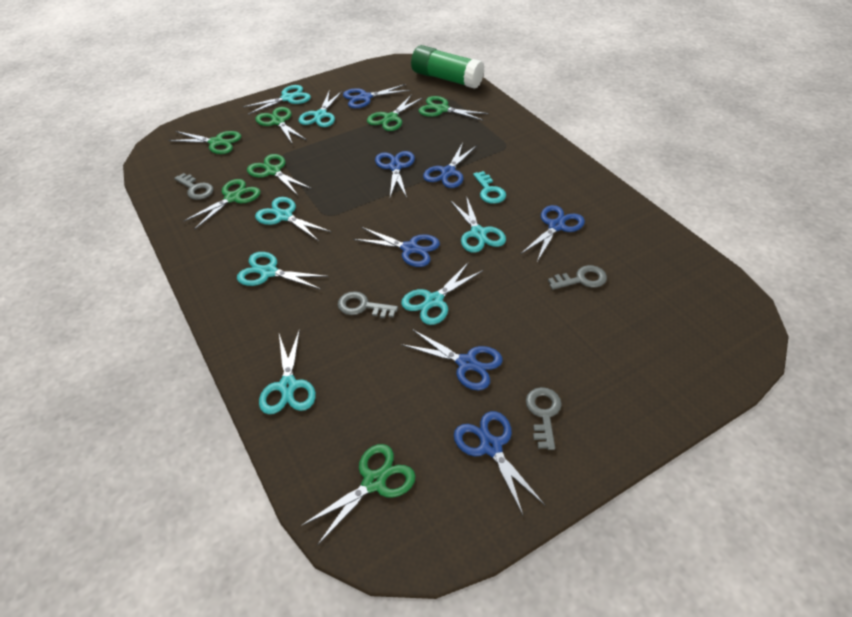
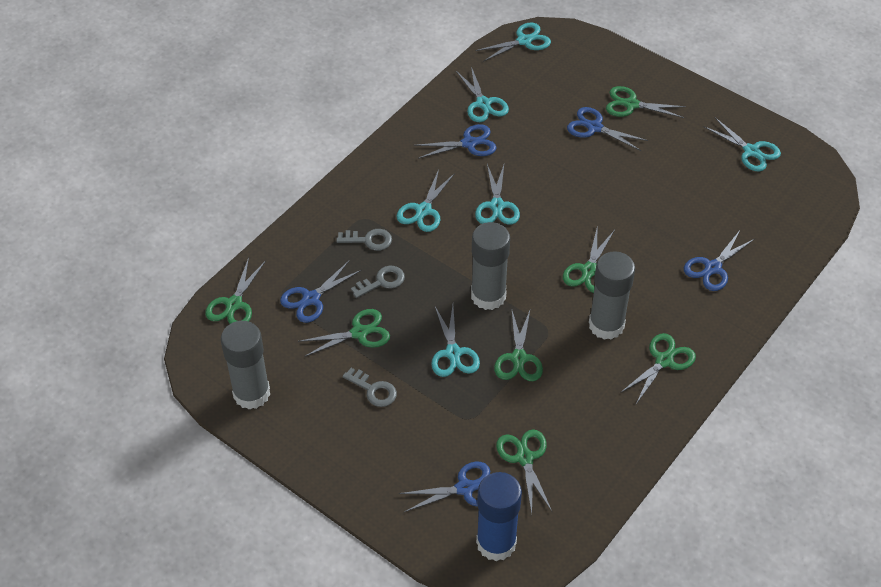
blue glue stick: 0 -> 1
blue scissors: 7 -> 5
green glue stick: 1 -> 0
grey glue stick: 0 -> 3
grey key: 4 -> 3
turquoise key: 1 -> 0
turquoise scissors: 7 -> 6

